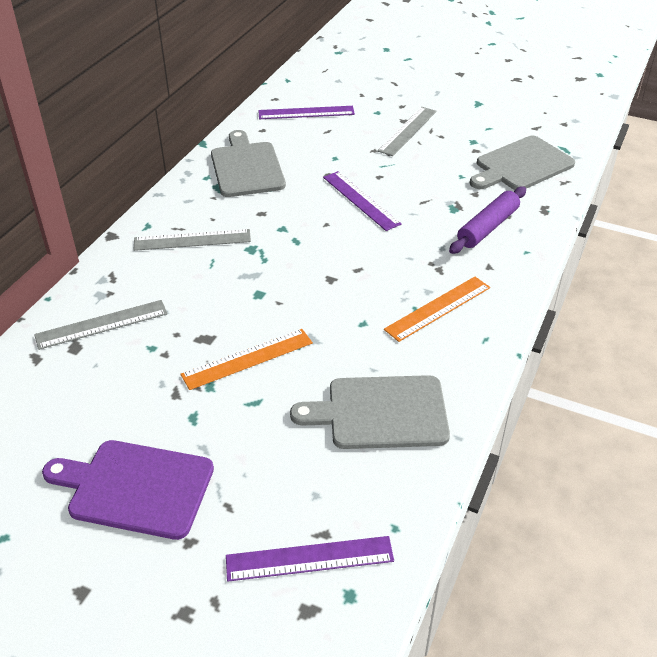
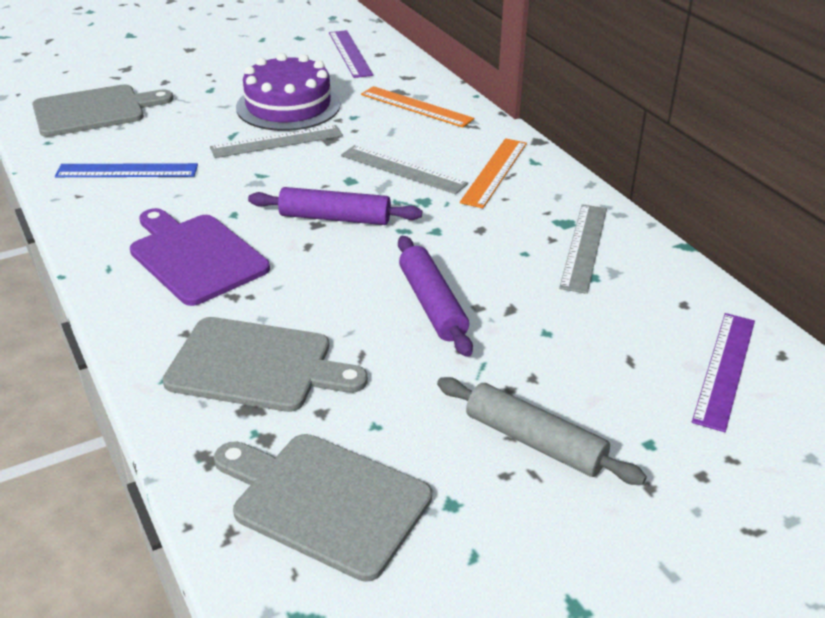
blue ruler: 0 -> 1
grey rolling pin: 0 -> 1
purple cake: 0 -> 1
purple rolling pin: 1 -> 2
purple ruler: 3 -> 2

